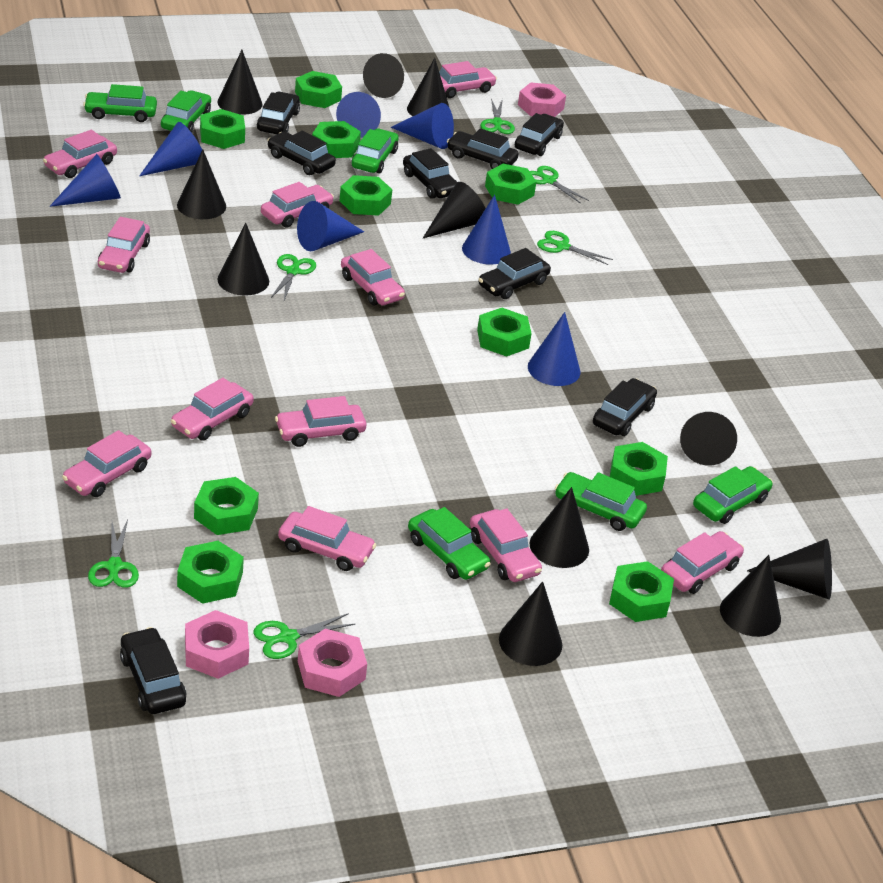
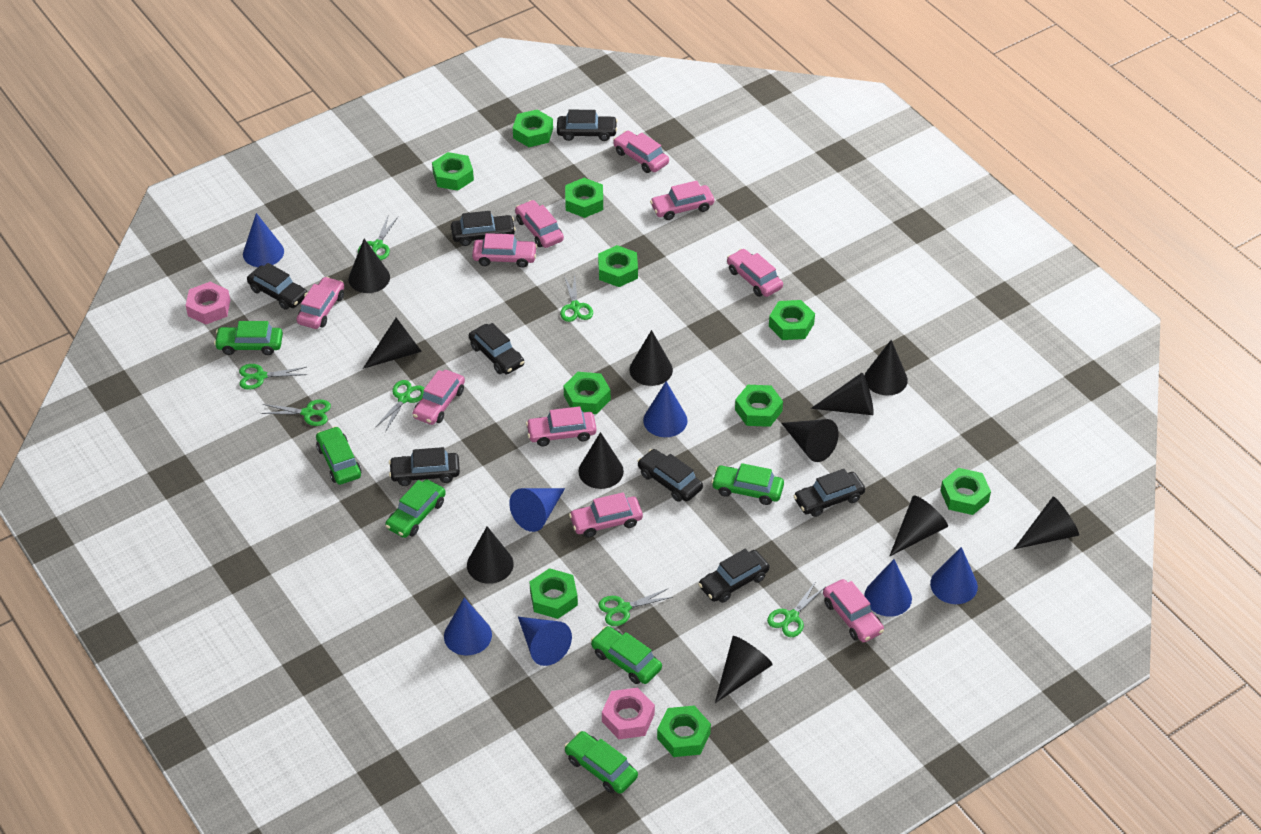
green scissors: 6 -> 7
pink car: 11 -> 10
pink nut: 3 -> 2

